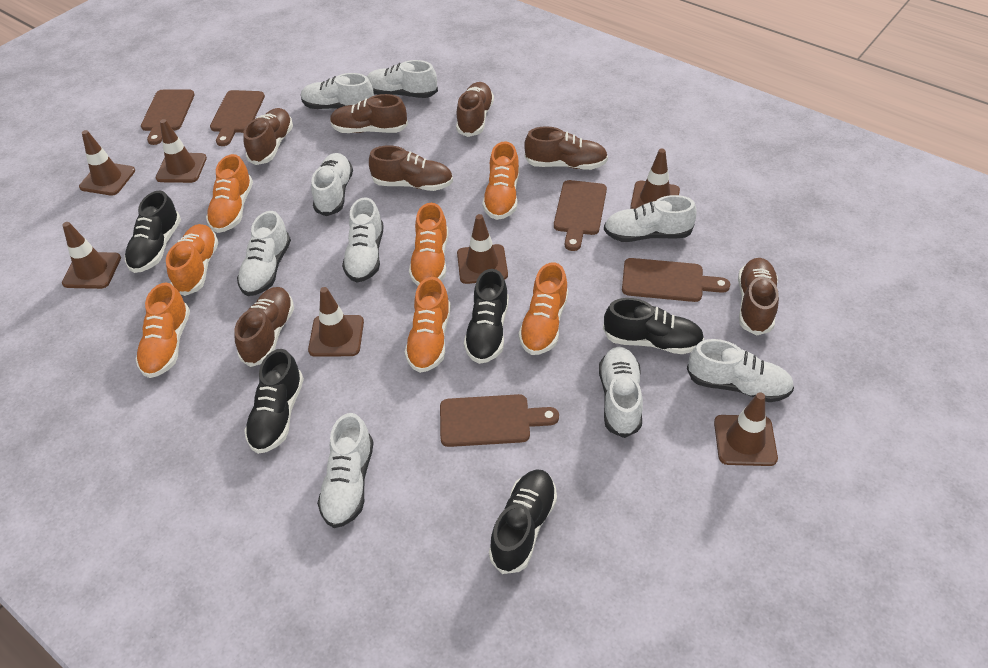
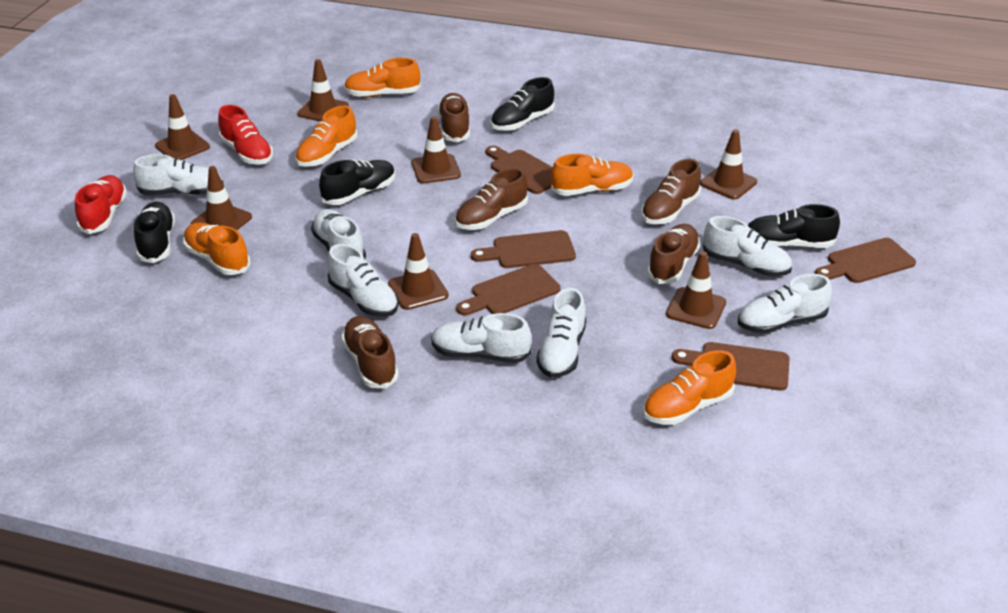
black shoe: 5 -> 4
brown shoe: 7 -> 5
orange shoe: 7 -> 5
red shoe: 0 -> 2
white shoe: 9 -> 7

